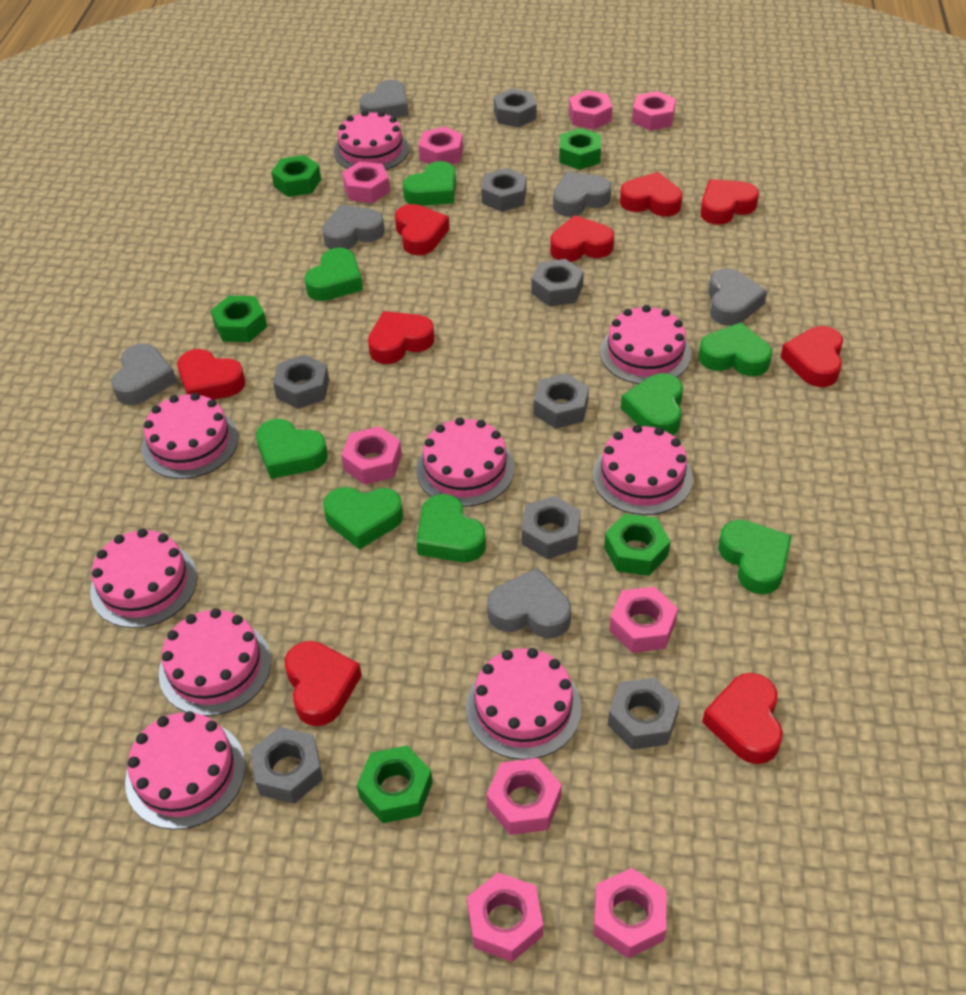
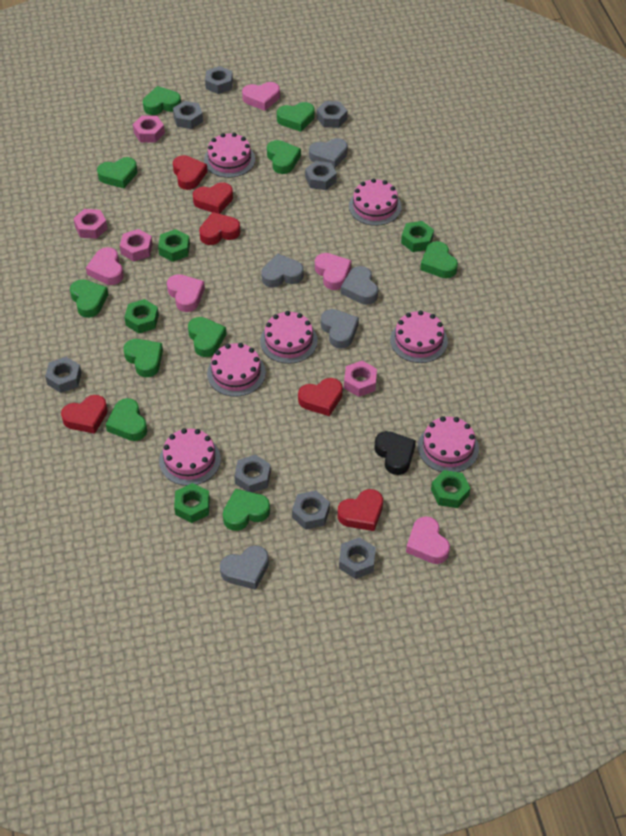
black heart: 0 -> 1
green heart: 8 -> 10
grey heart: 6 -> 5
pink cake: 9 -> 7
pink heart: 0 -> 5
pink nut: 9 -> 4
red heart: 9 -> 6

